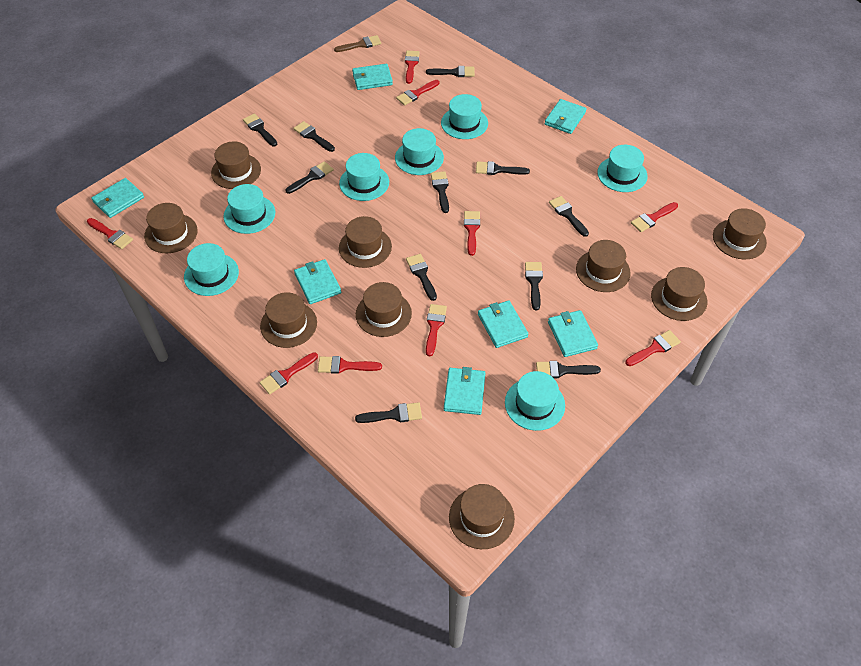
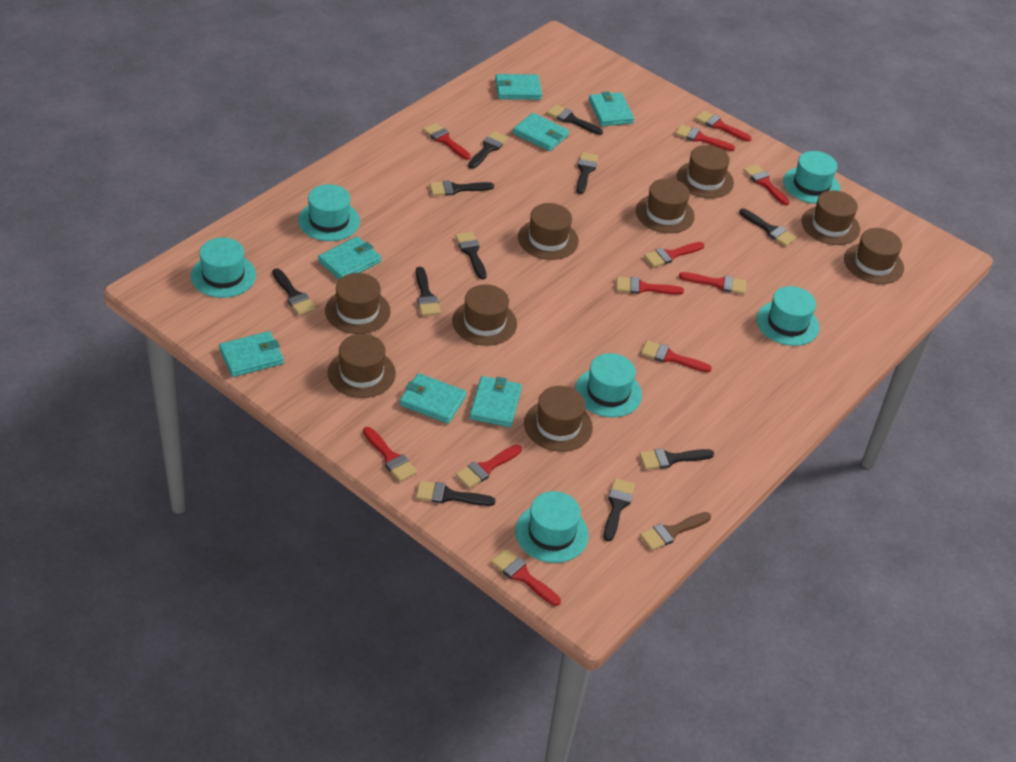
red brush: 9 -> 11
turquoise hat: 7 -> 6

